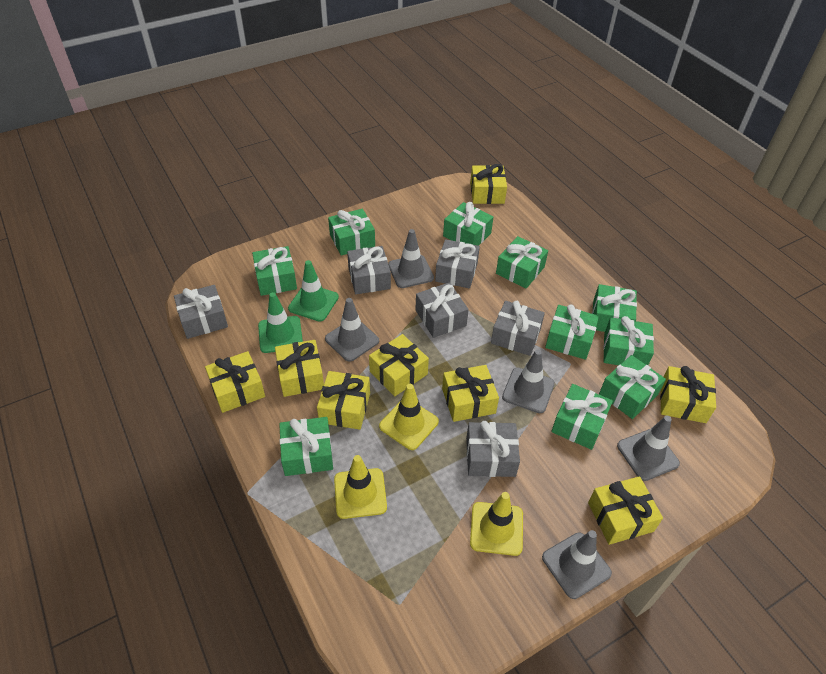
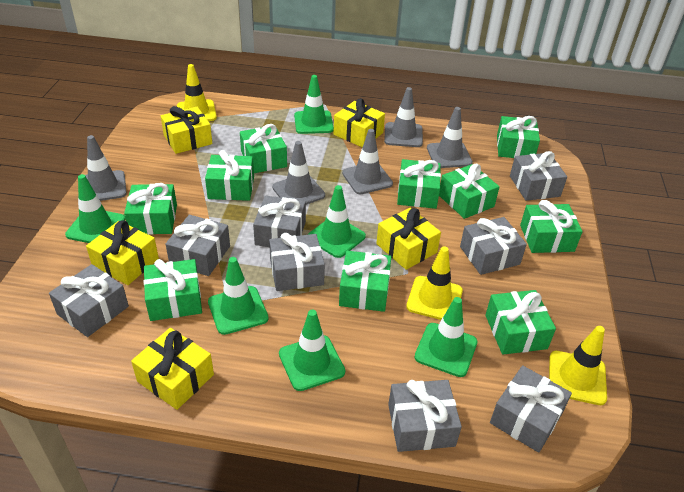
green traffic cone: 2 -> 6
grey gift: 6 -> 8
yellow gift: 8 -> 5

